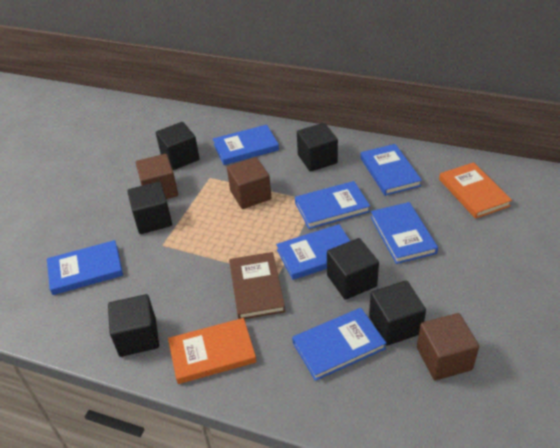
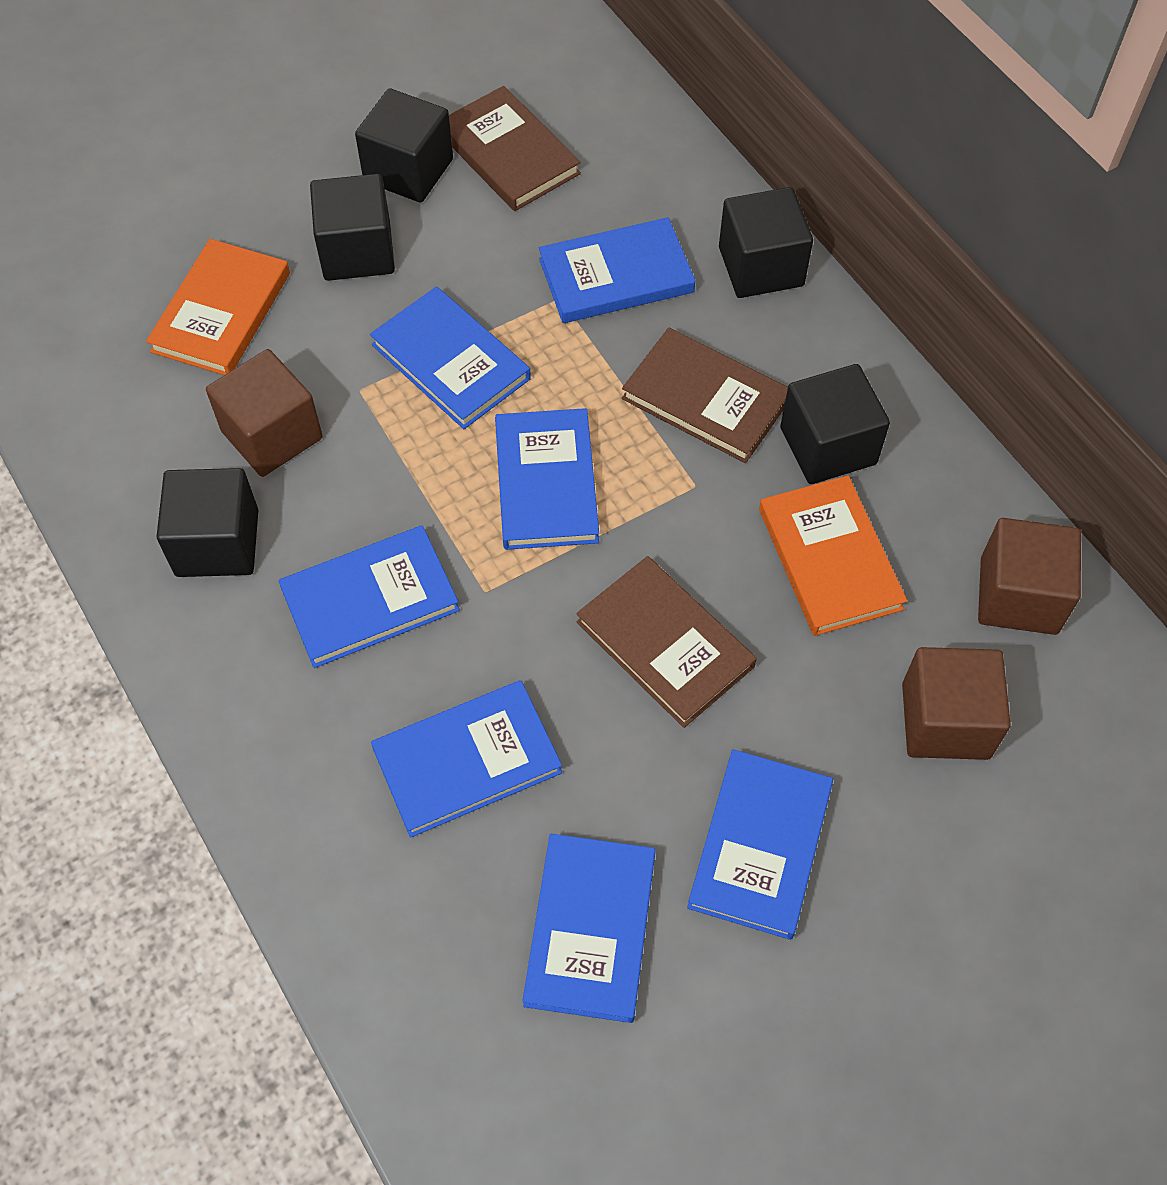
black cube: 6 -> 5
brown book: 1 -> 3

